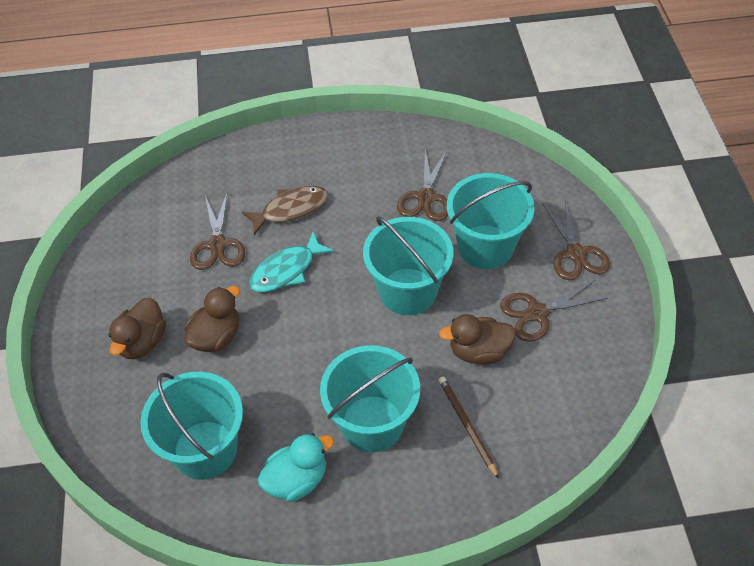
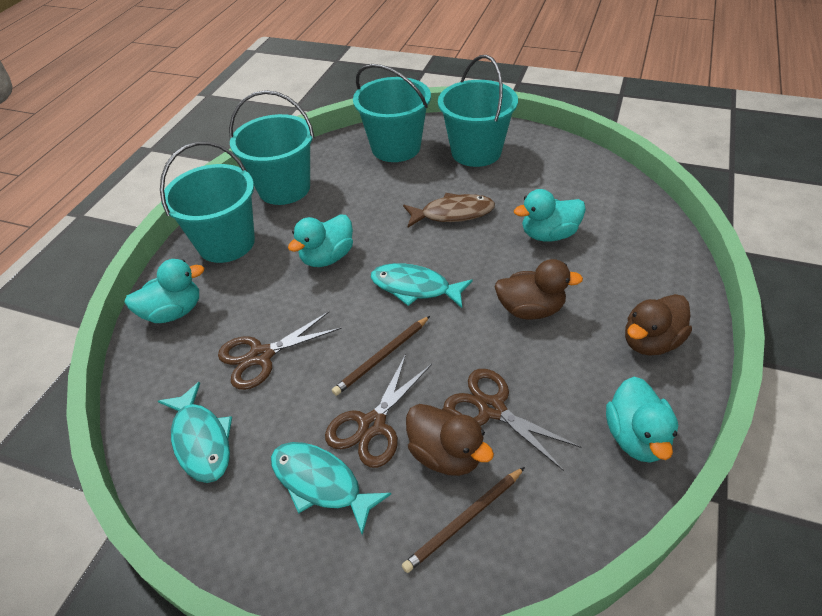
brown pencil: 1 -> 2
brown scissors: 4 -> 3
turquoise duck: 1 -> 4
turquoise fish: 1 -> 3

